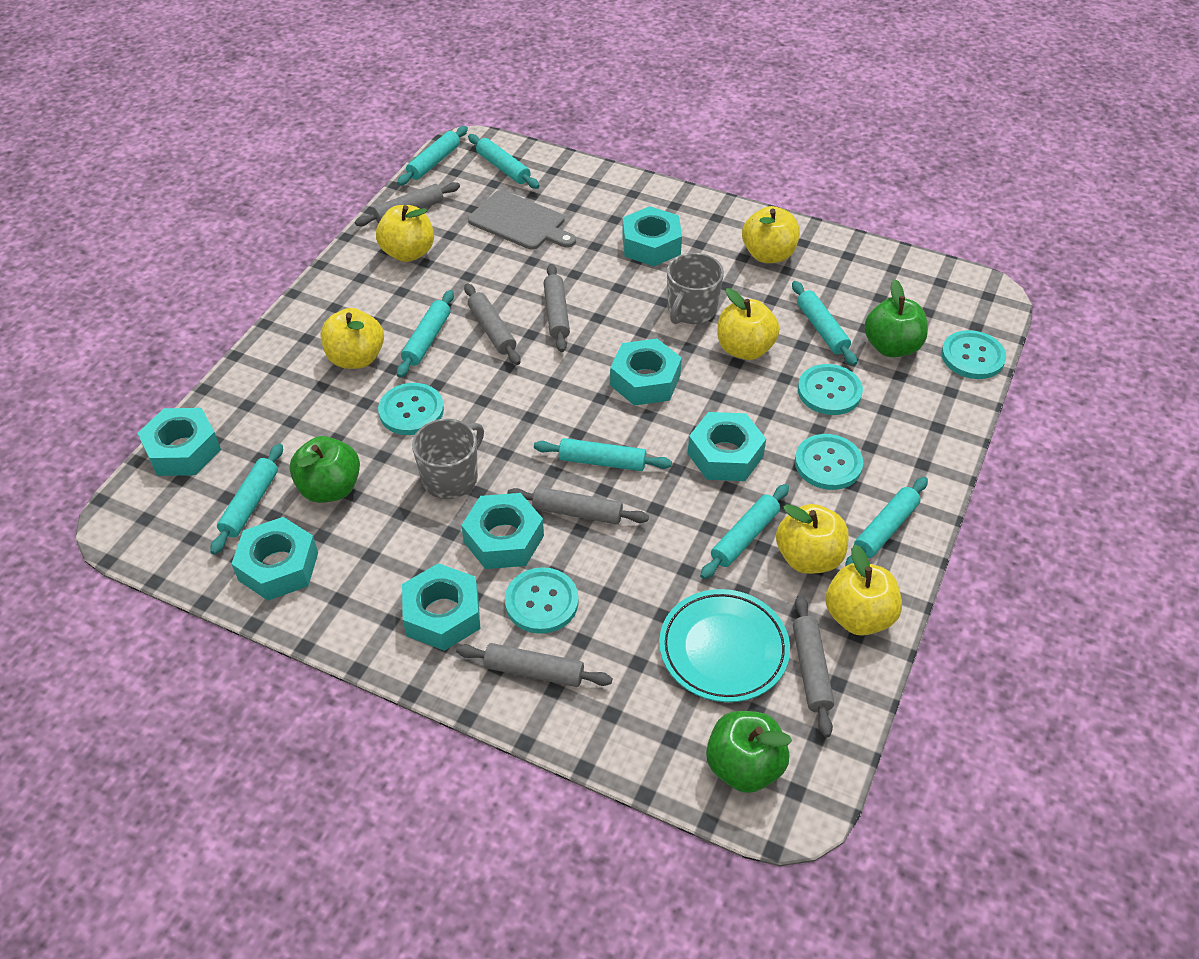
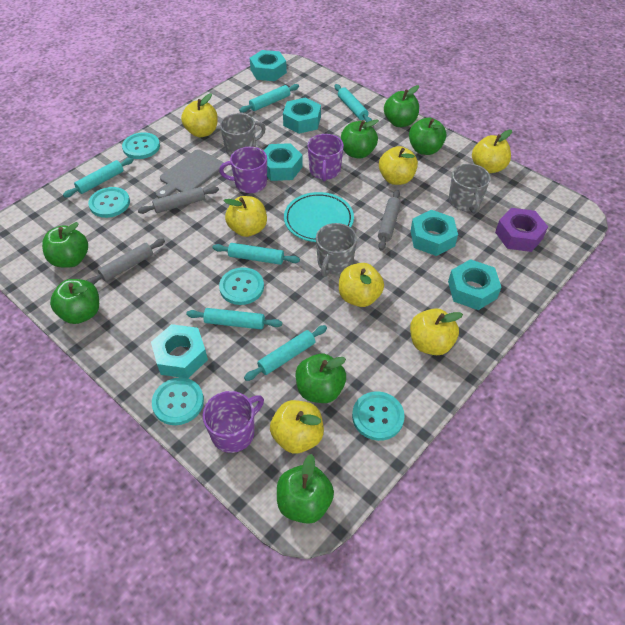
green apple: 3 -> 7
grey mug: 2 -> 3
grey rolling pin: 6 -> 3
purple mug: 0 -> 3
purple nut: 0 -> 1
turquoise nut: 7 -> 6
turquoise rolling pin: 8 -> 6
yellow apple: 6 -> 7

